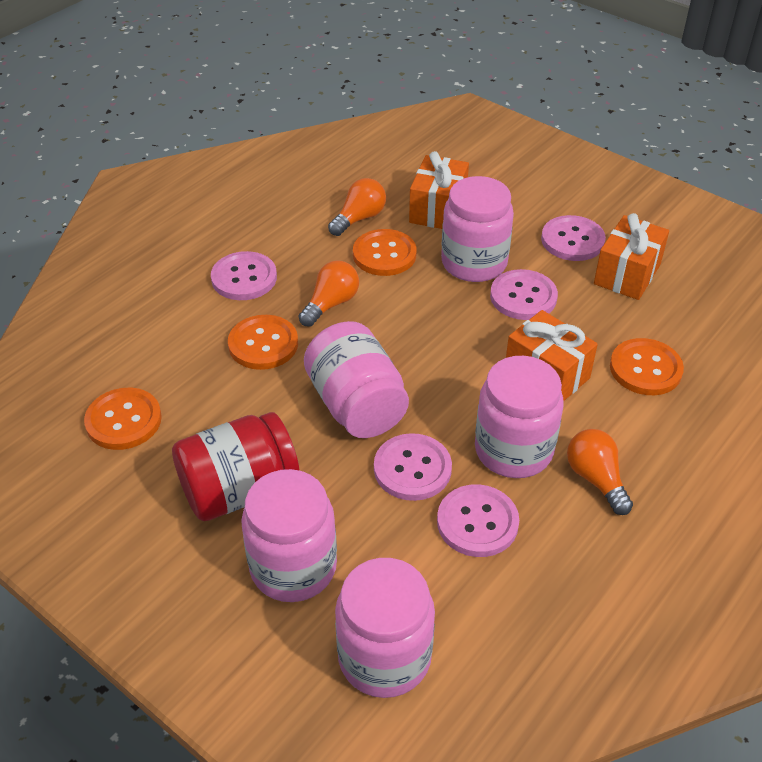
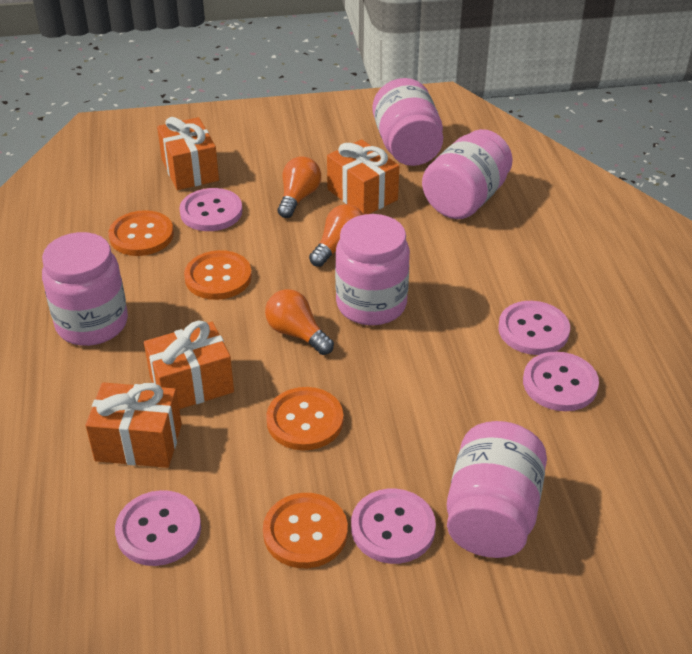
orange gift: 3 -> 4
red jar: 1 -> 0

